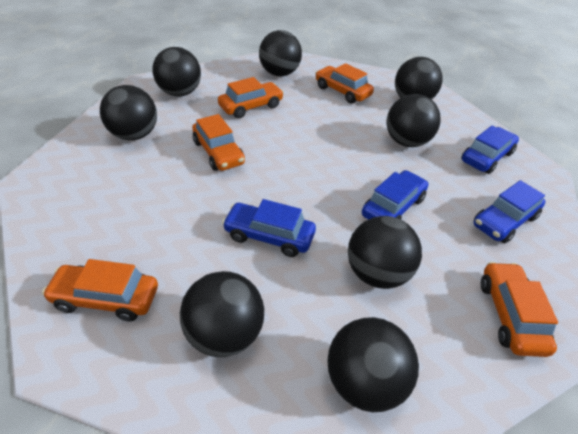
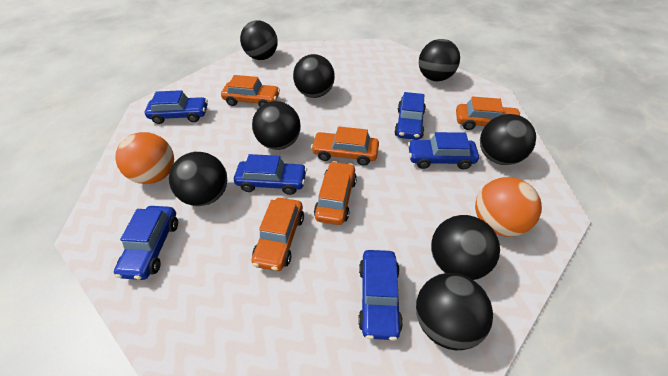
blue car: 4 -> 6
orange ball: 0 -> 2

